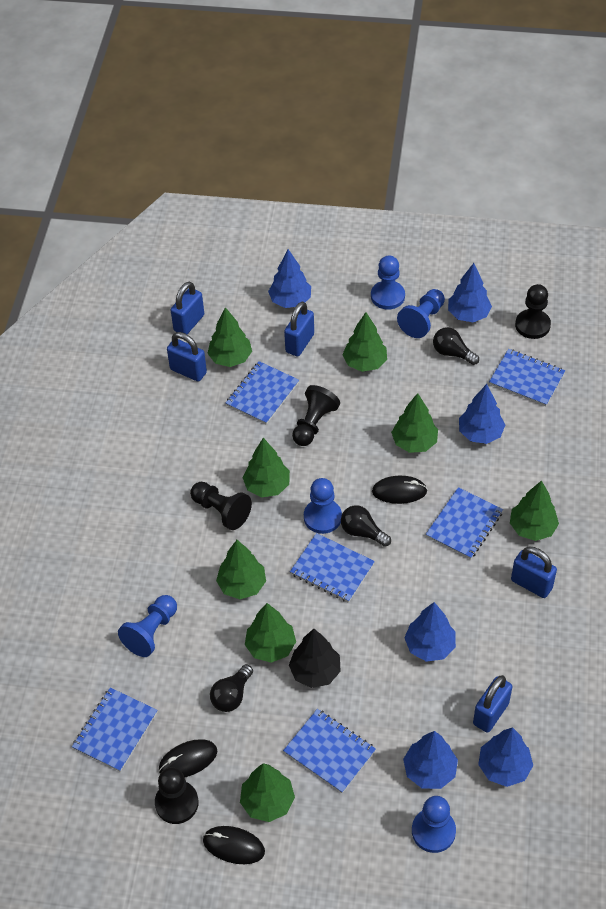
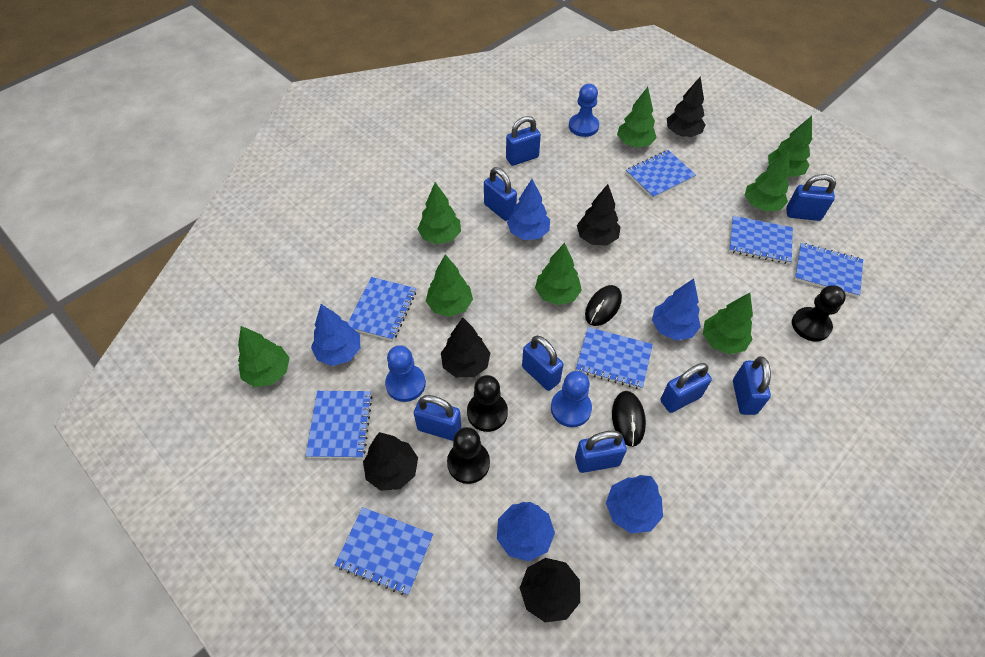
black light bulb: 3 -> 0
black mouse: 3 -> 2
black pawn: 4 -> 3
black tree: 1 -> 5
blue notebook: 6 -> 7
blue padlock: 5 -> 8
blue pawn: 5 -> 3
blue tree: 6 -> 5

